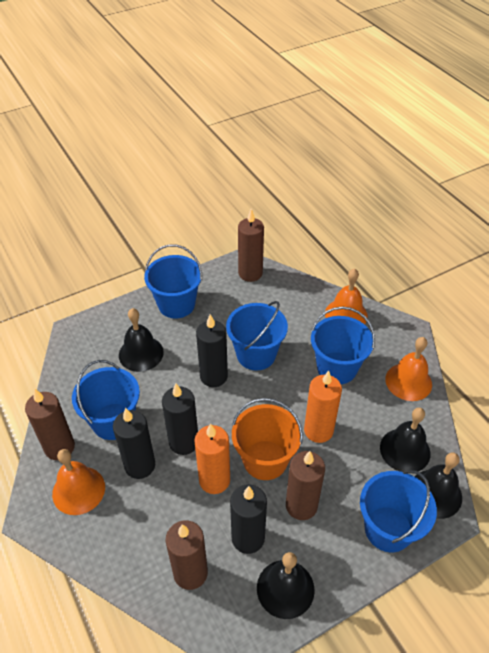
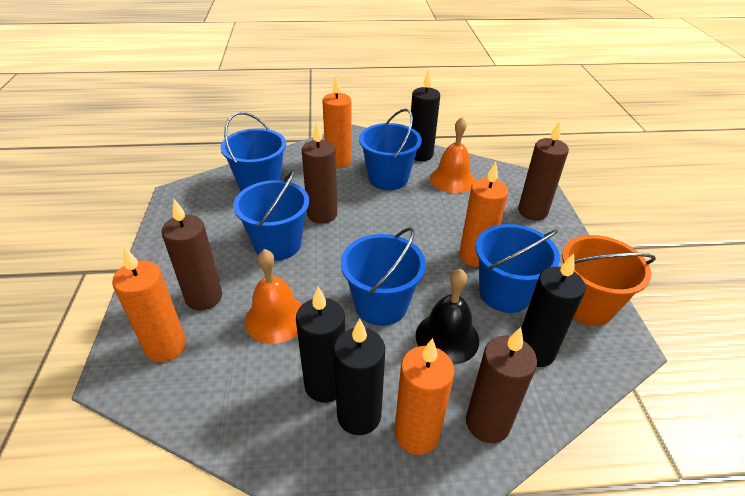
black bell: 4 -> 1
orange bell: 3 -> 2
orange candle: 2 -> 4

